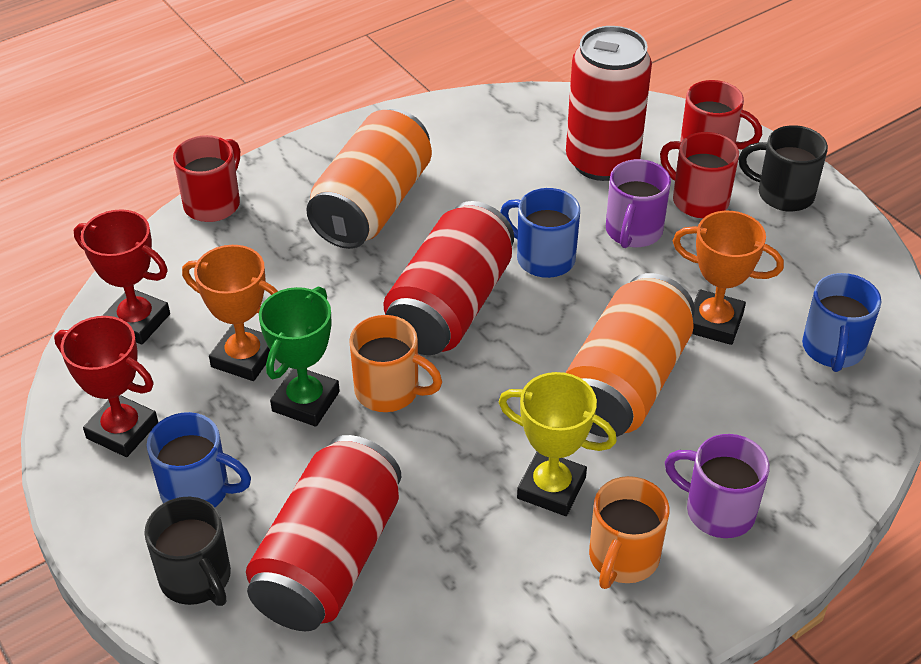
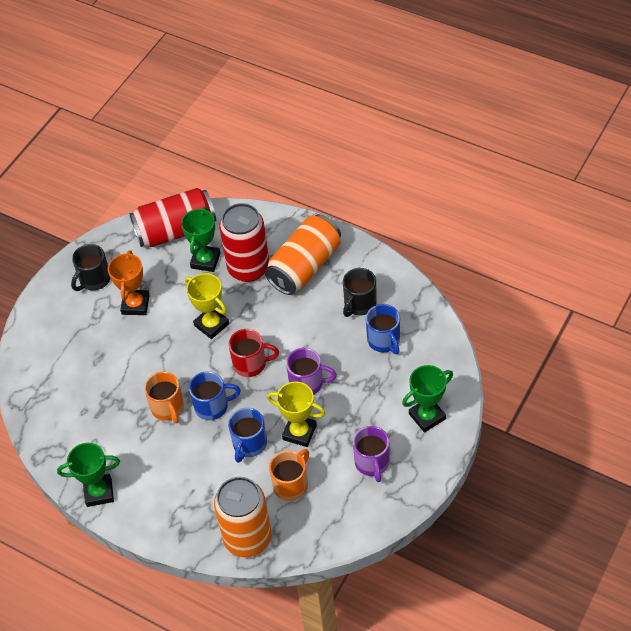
green trophy: 1 -> 3
orange trophy: 2 -> 1
red can: 3 -> 2
red mug: 3 -> 1
red trophy: 2 -> 0
yellow trophy: 1 -> 2

